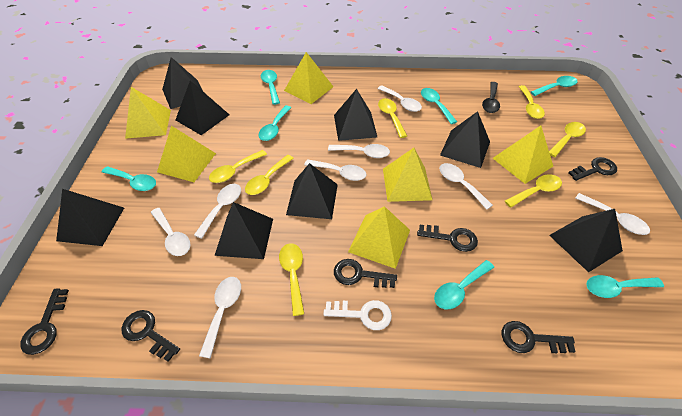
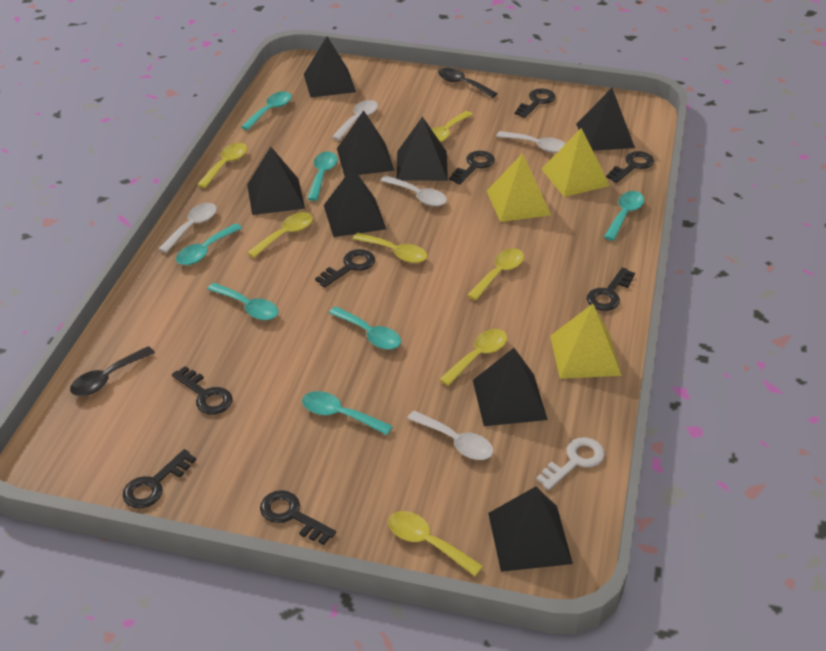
black key: 6 -> 8
black spoon: 1 -> 2
white spoon: 8 -> 5
yellow pyramid: 6 -> 3

